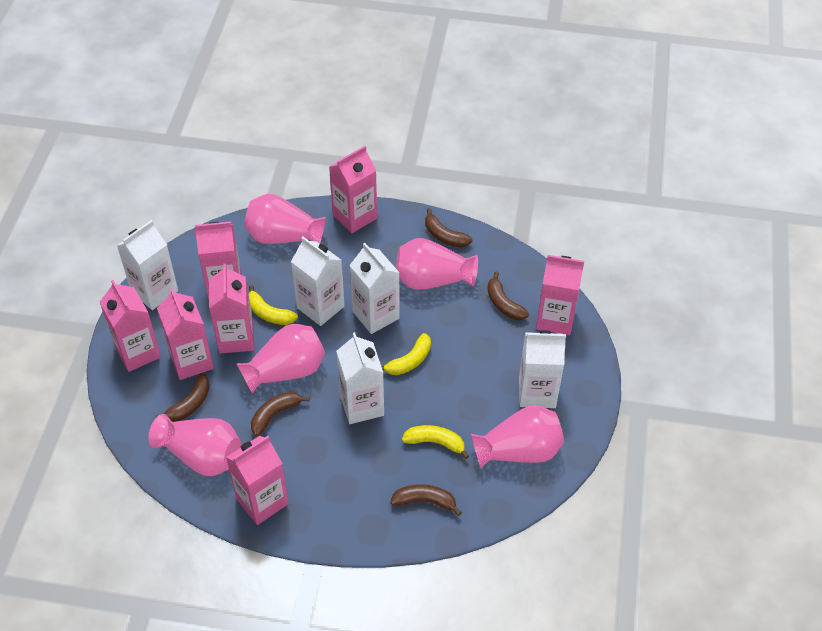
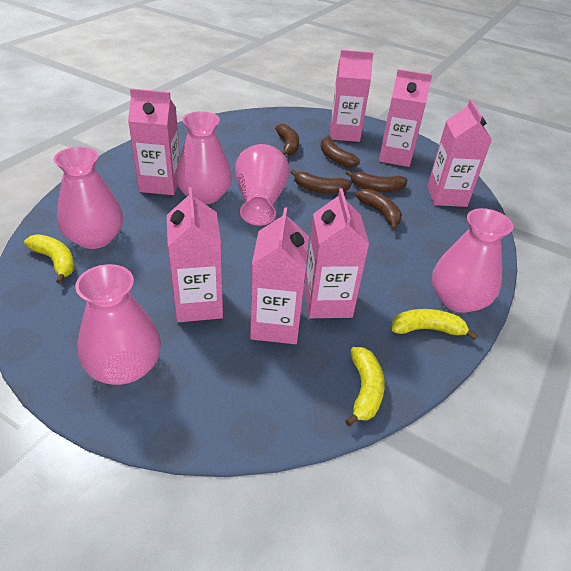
white carton: 5 -> 0

